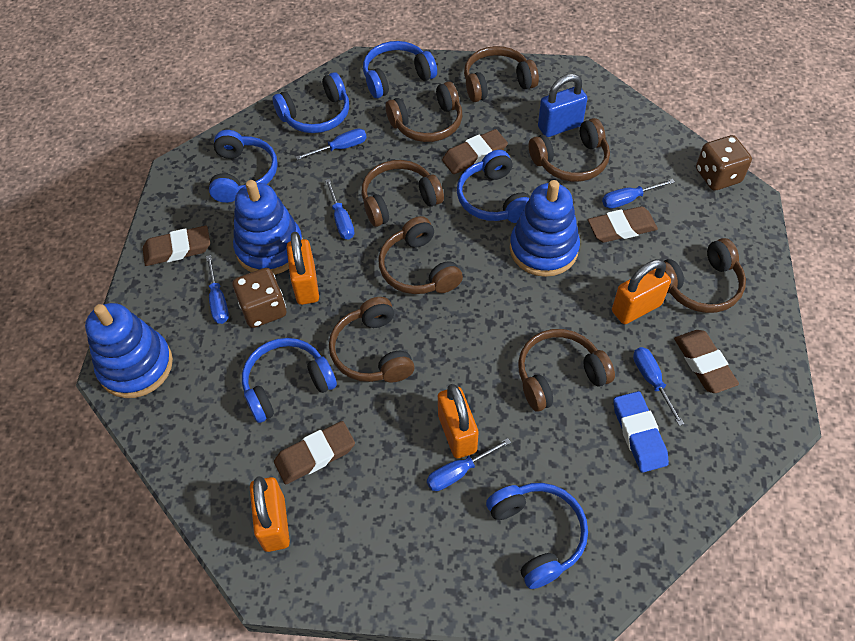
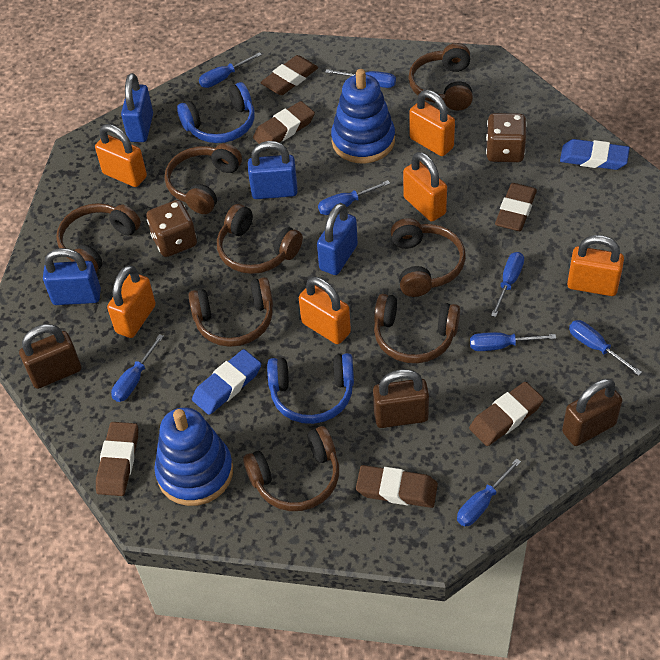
blue eraser: 1 -> 2
blue headphones: 6 -> 2
blue padlock: 1 -> 4
blue screwdriver: 6 -> 8
blue stacking toy: 3 -> 2
brown eraser: 5 -> 6
brown padlock: 0 -> 3
orange padlock: 4 -> 6

